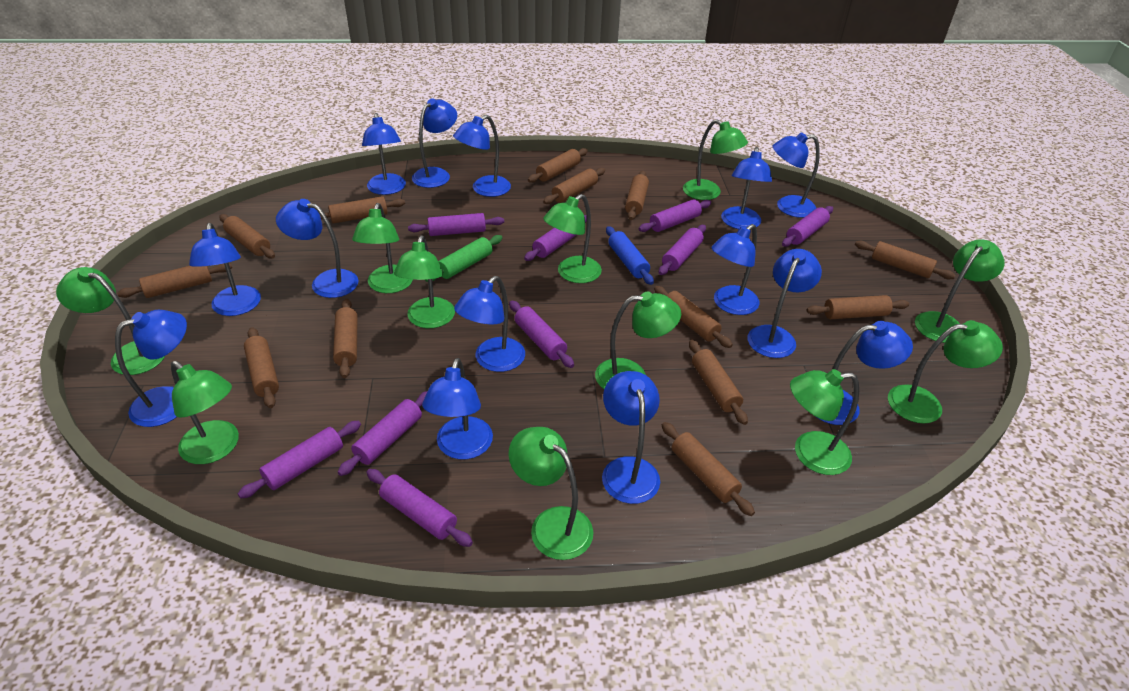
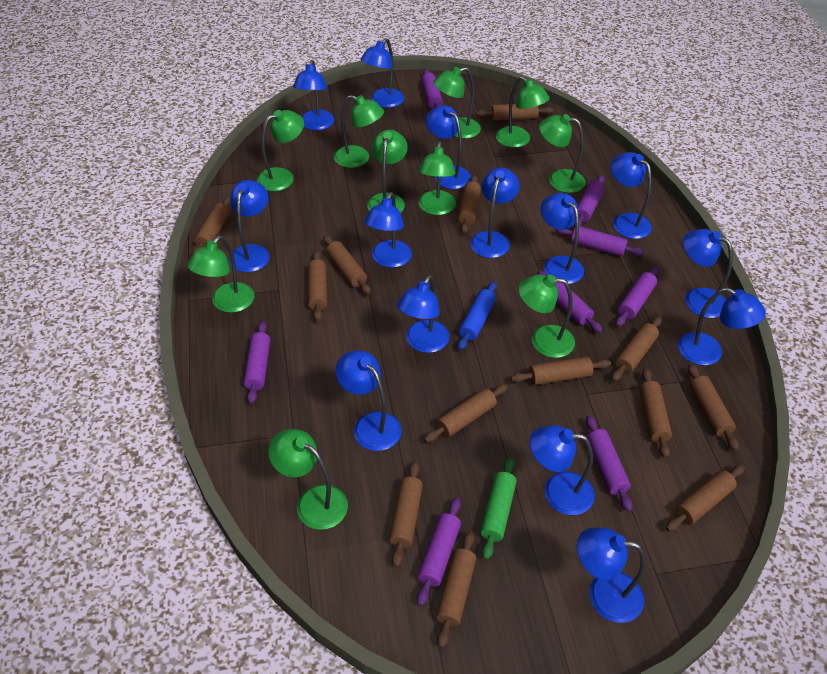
green lamp: 11 -> 10
purple rolling pin: 9 -> 8

